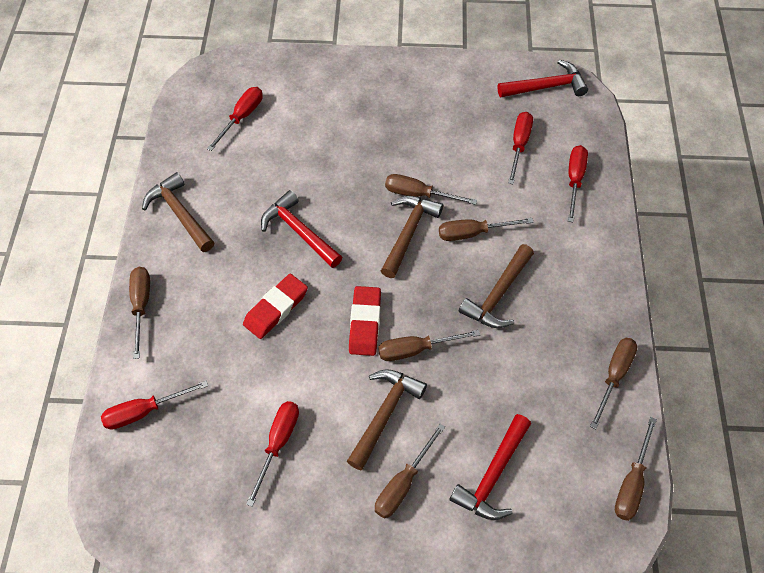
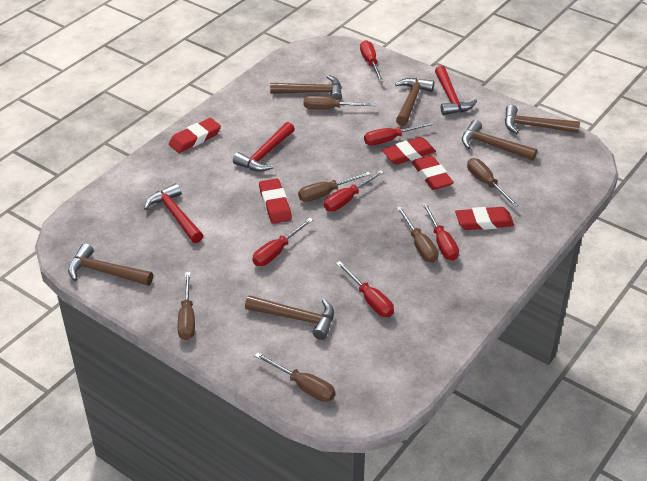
brown hammer: 4 -> 6
brown screwdriver: 7 -> 6
red eraser: 2 -> 5
red screwdriver: 5 -> 6

